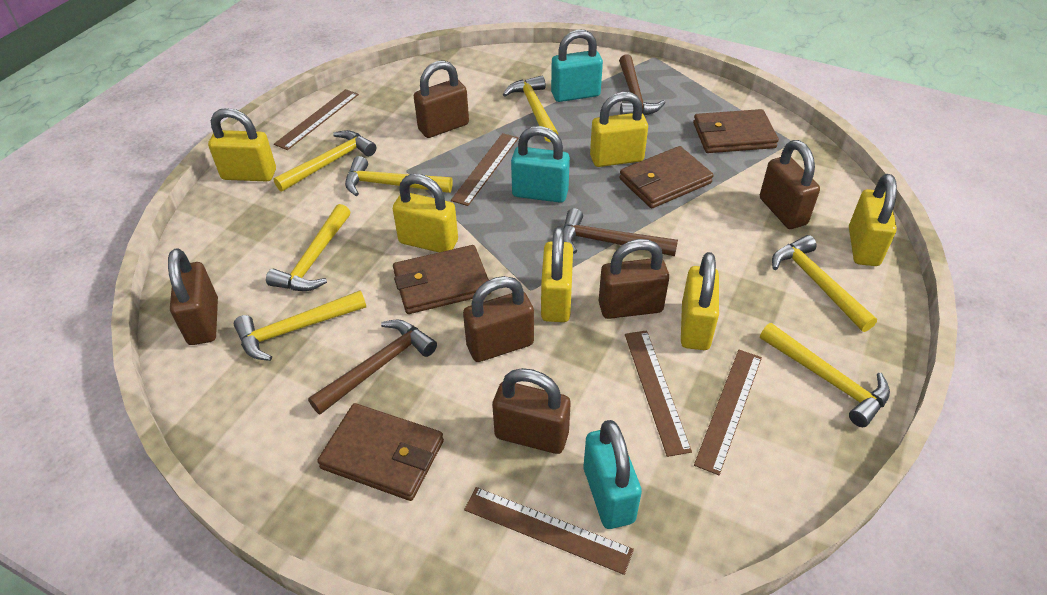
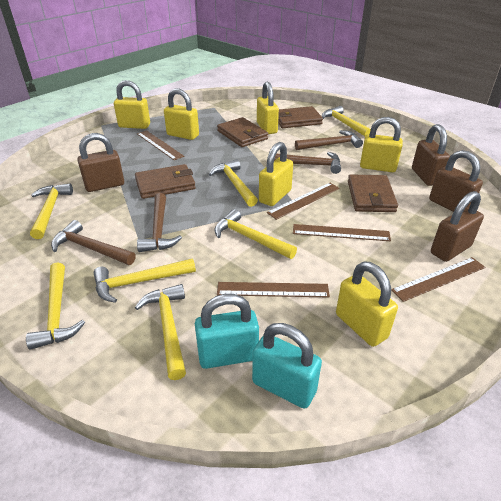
brown hammer: 3 -> 4
brown padlock: 6 -> 4
turquoise padlock: 3 -> 2

